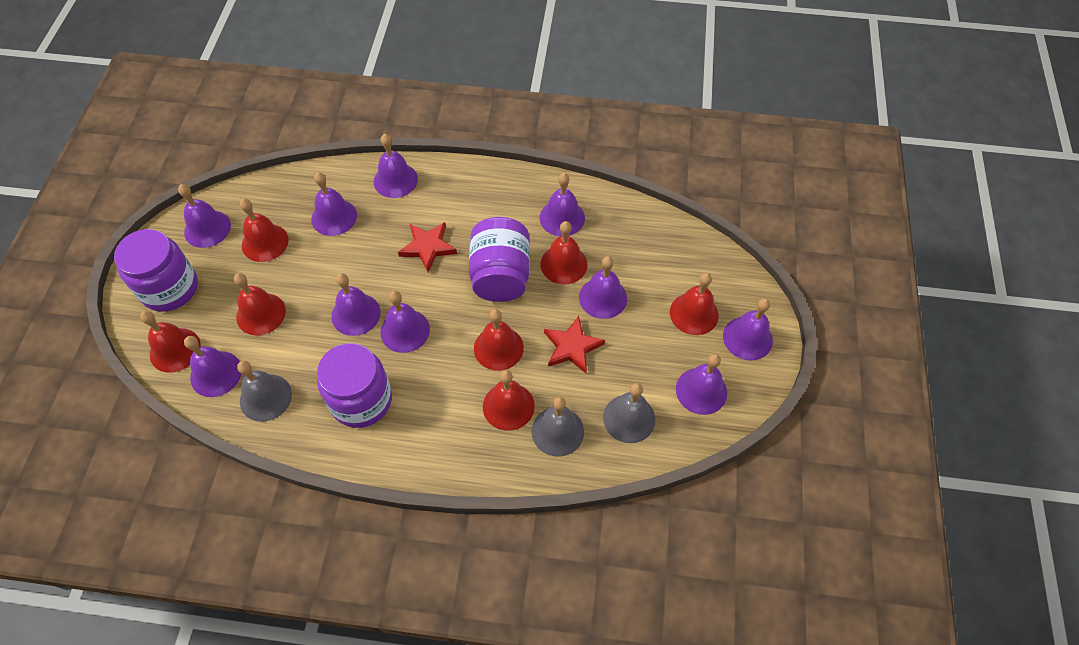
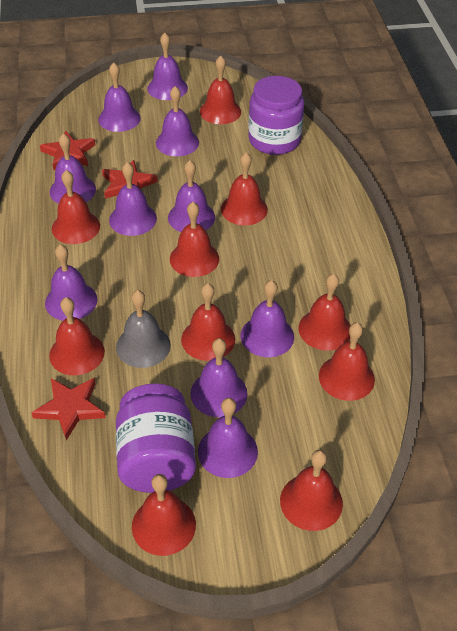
grey bell: 3 -> 1
purple jar: 3 -> 2
red bell: 7 -> 10
red star: 2 -> 3

